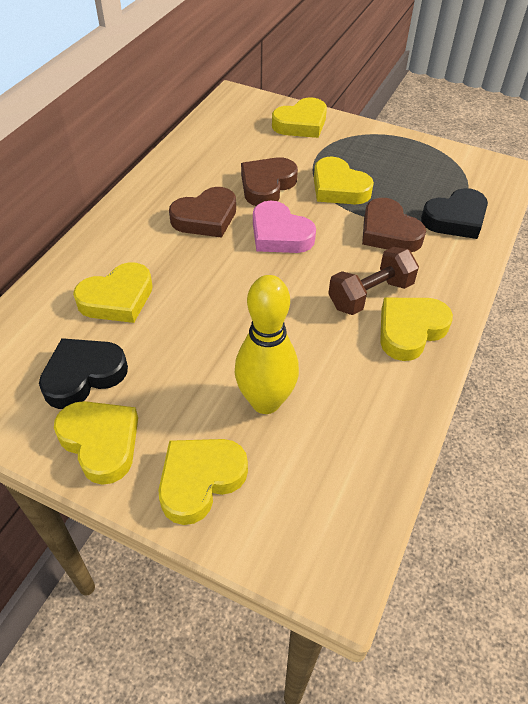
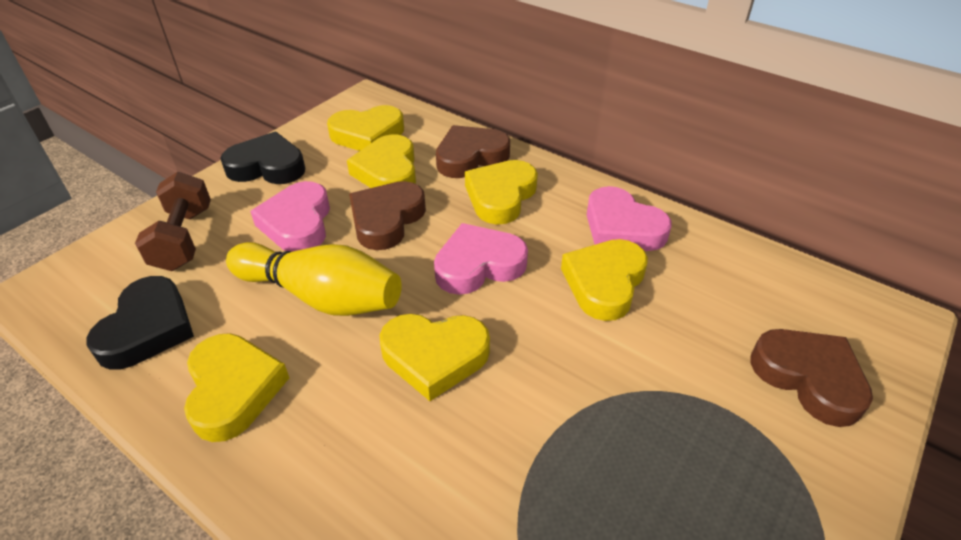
pink heart: 1 -> 3

